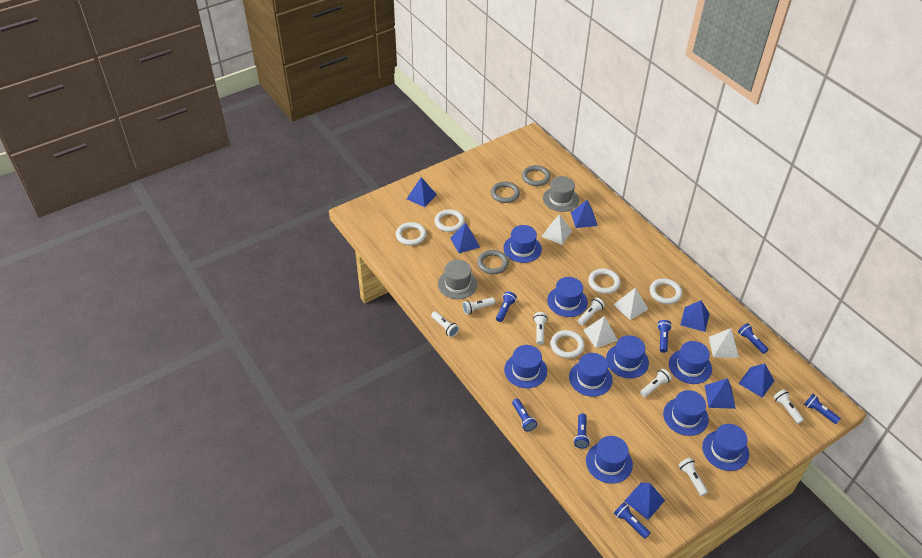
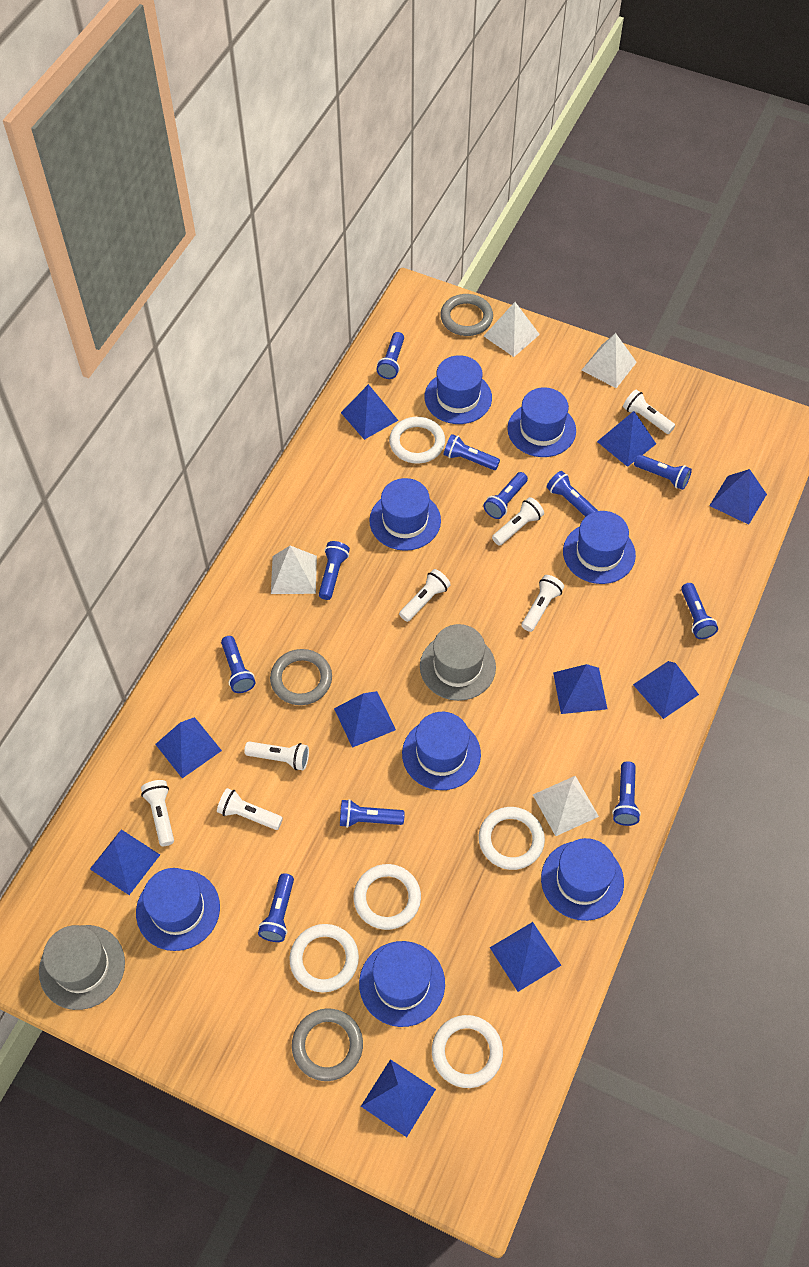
blue flashlight: 7 -> 11
blue hat: 9 -> 8
blue pyramid: 7 -> 10

